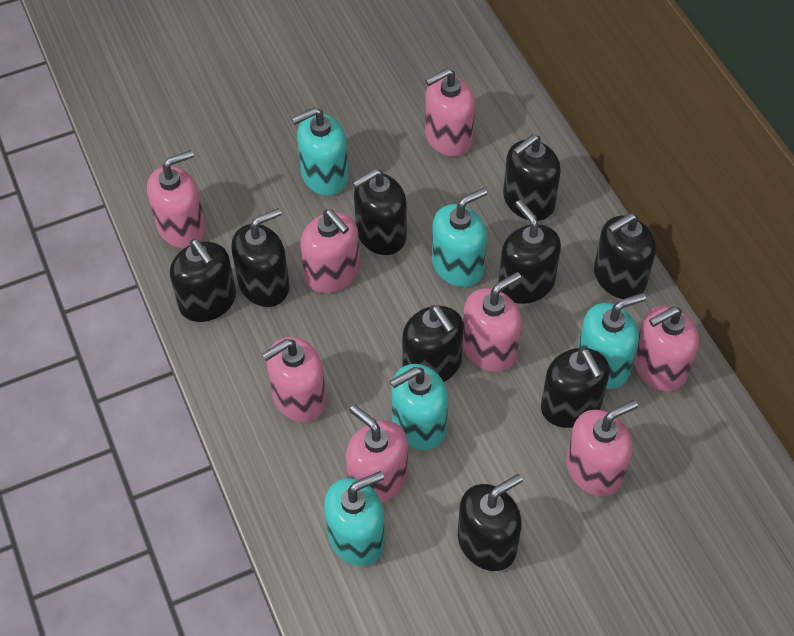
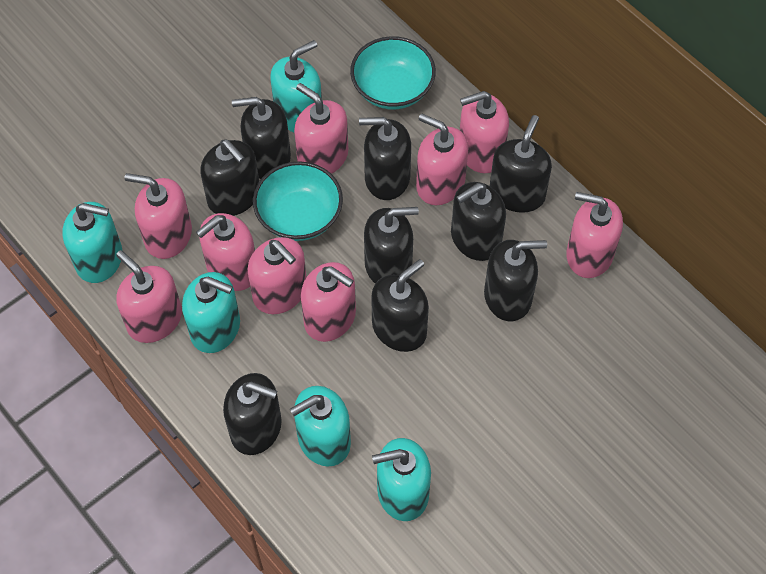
pink soap dispenser: 8 -> 9
turquoise bowl: 0 -> 2

